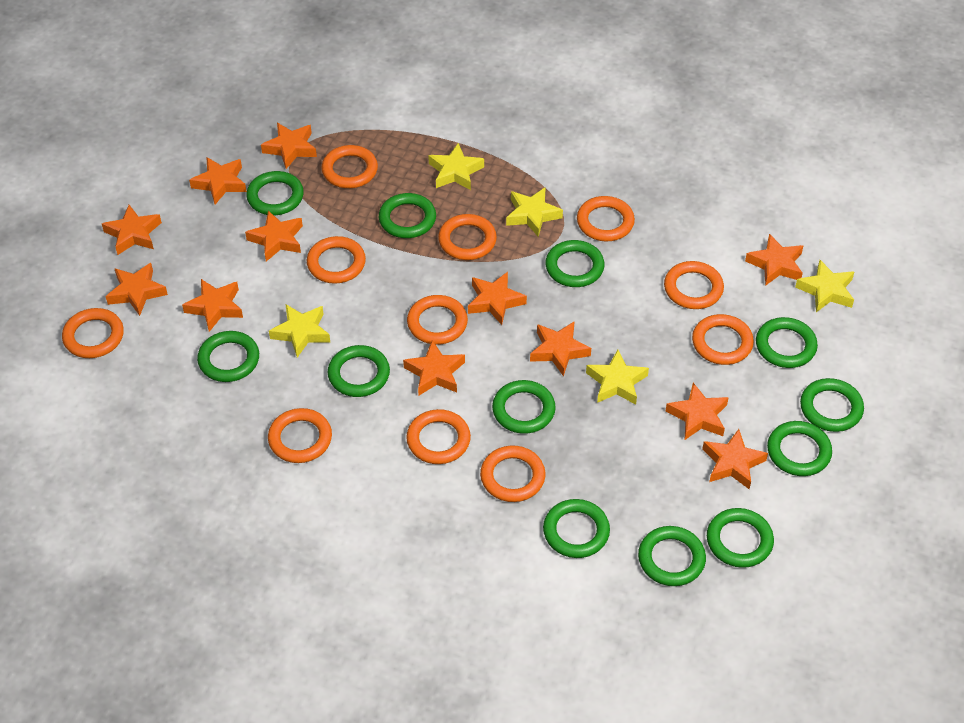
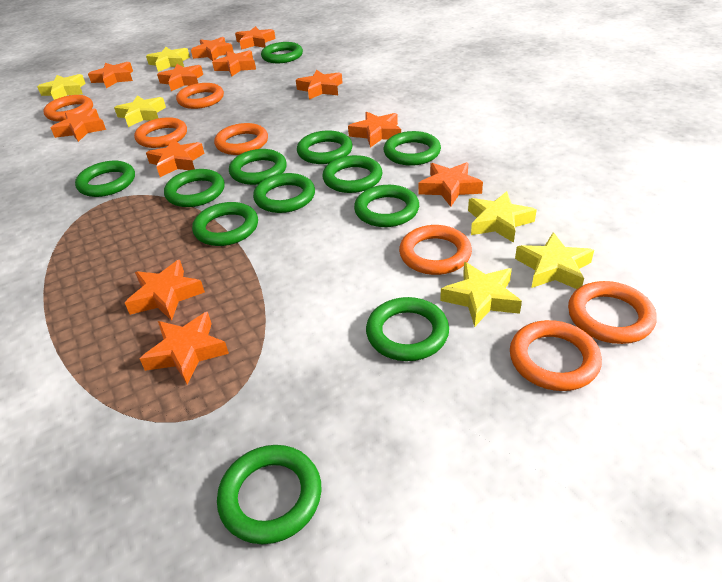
orange ring: 11 -> 7
yellow star: 5 -> 6

